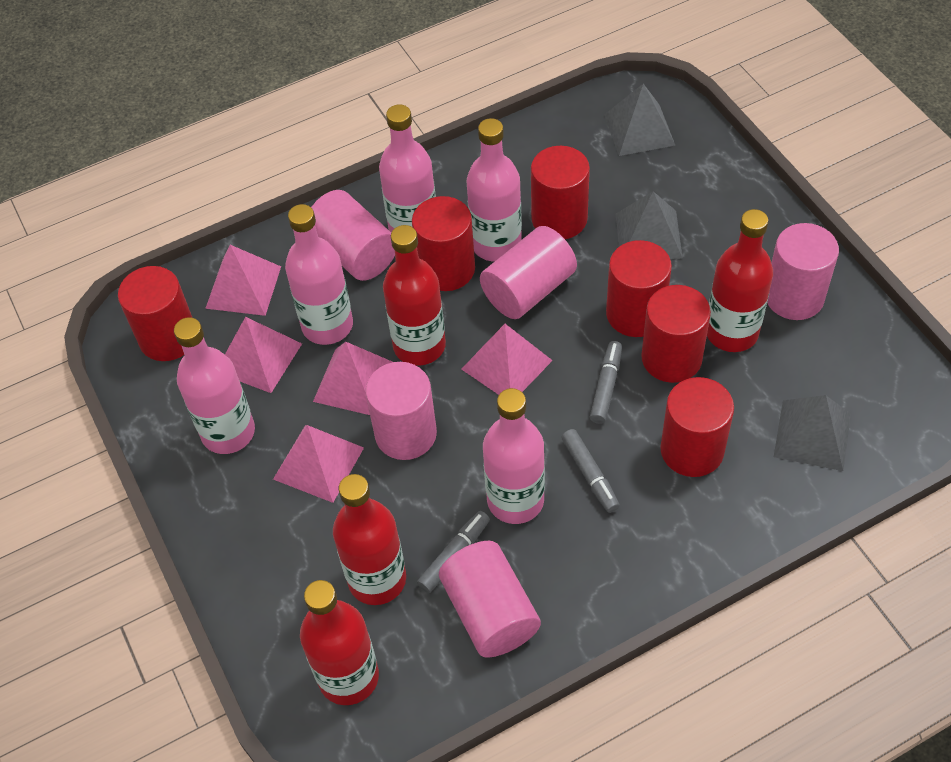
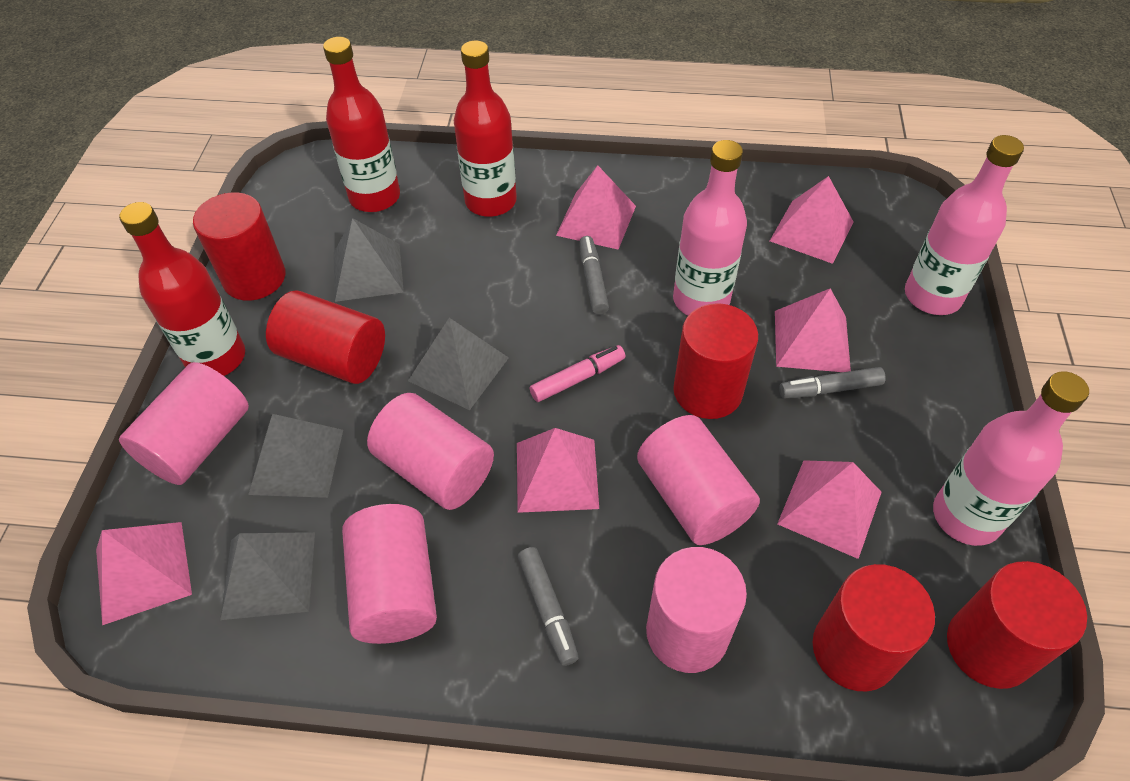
grey pyramid: 3 -> 4
pink bottle: 5 -> 3
pink marker: 0 -> 1
pink pyramid: 5 -> 6
red bottle: 4 -> 3
red cylinder: 6 -> 5

